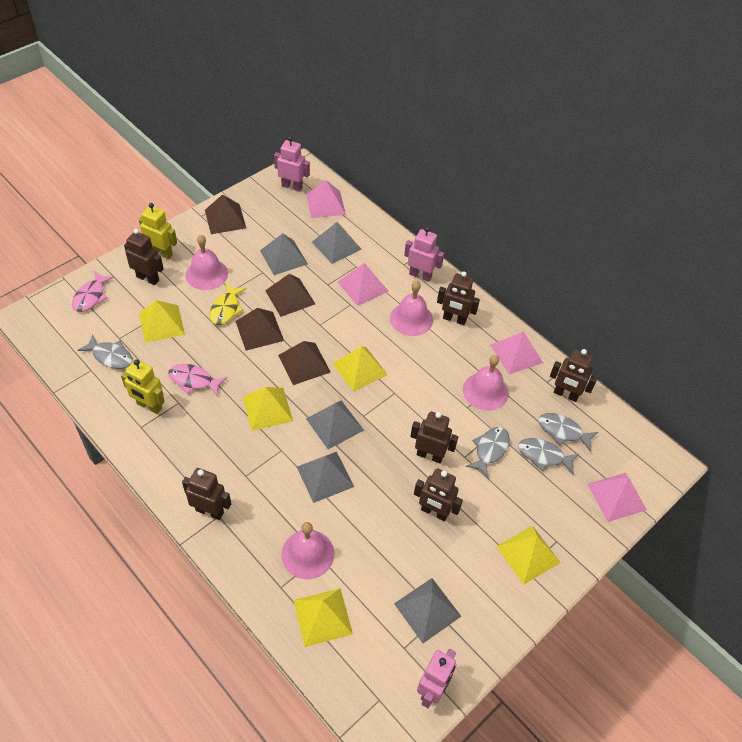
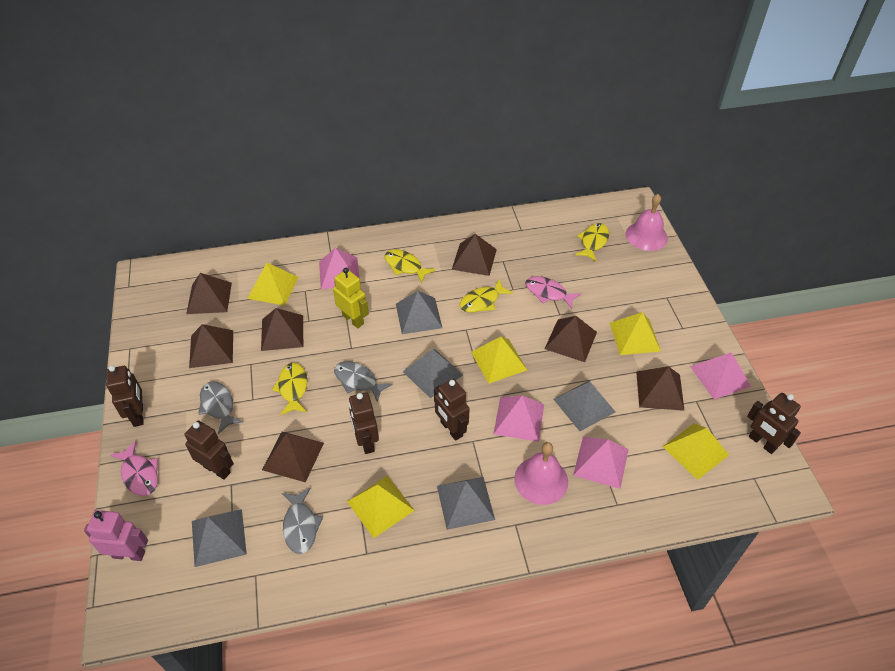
brown pyramid: 4 -> 7
brown robot: 6 -> 5
grey fish: 4 -> 3
pink bell: 4 -> 2
pink robot: 3 -> 1
yellow fish: 1 -> 4
yellow robot: 2 -> 1

